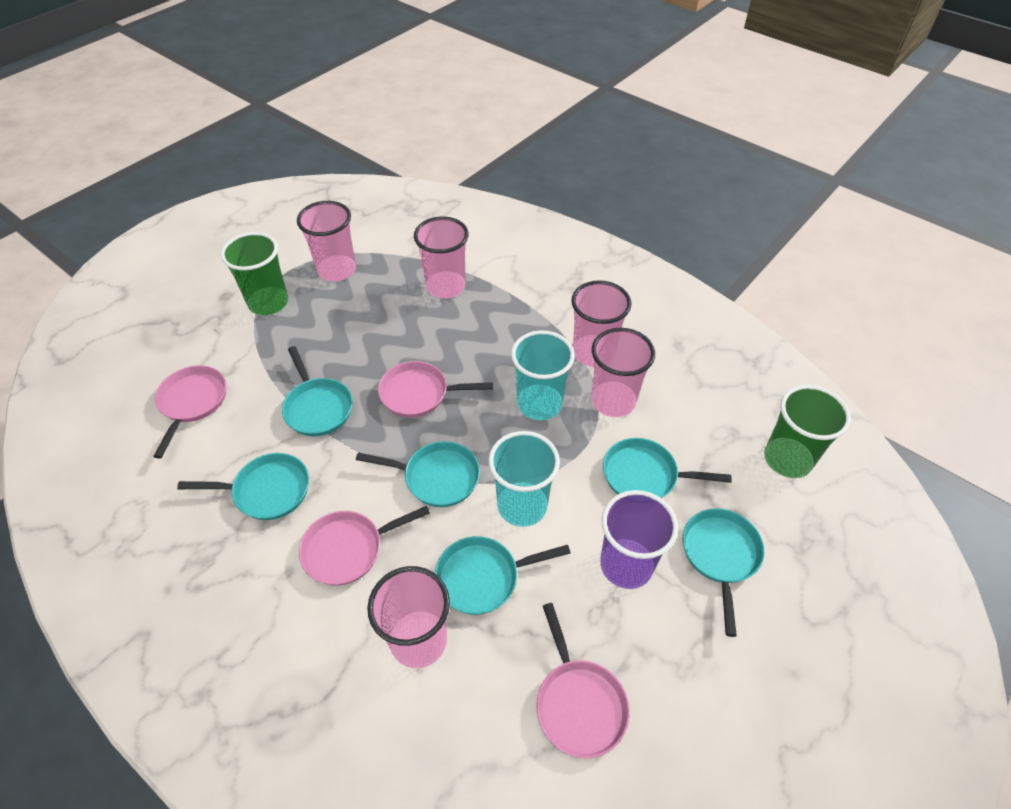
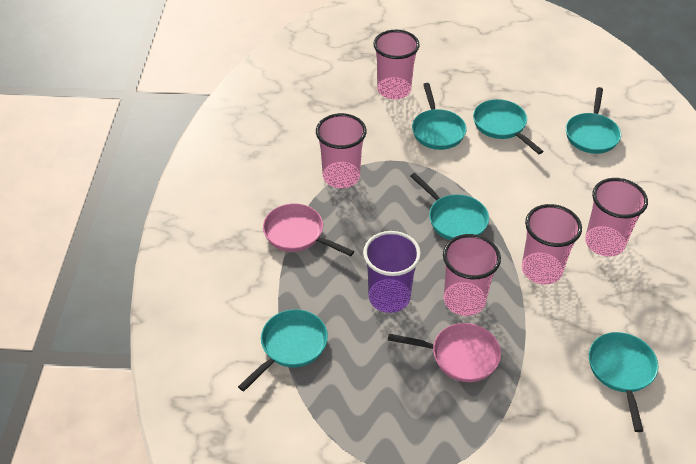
green cup: 2 -> 0
pink pan: 4 -> 2
turquoise cup: 2 -> 0

